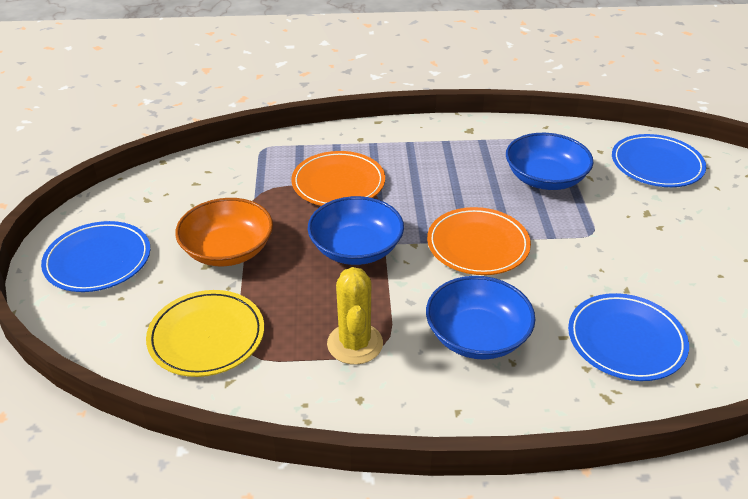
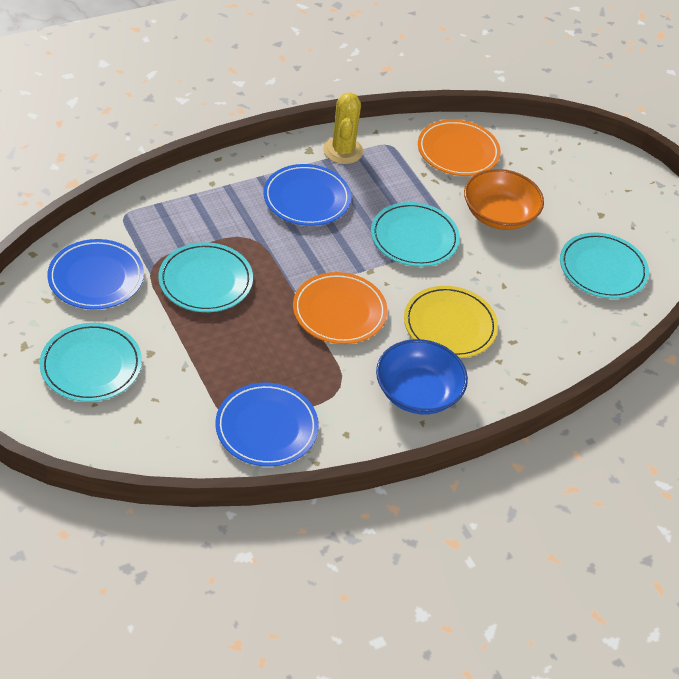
blue bowl: 3 -> 1
turquoise plate: 0 -> 4

